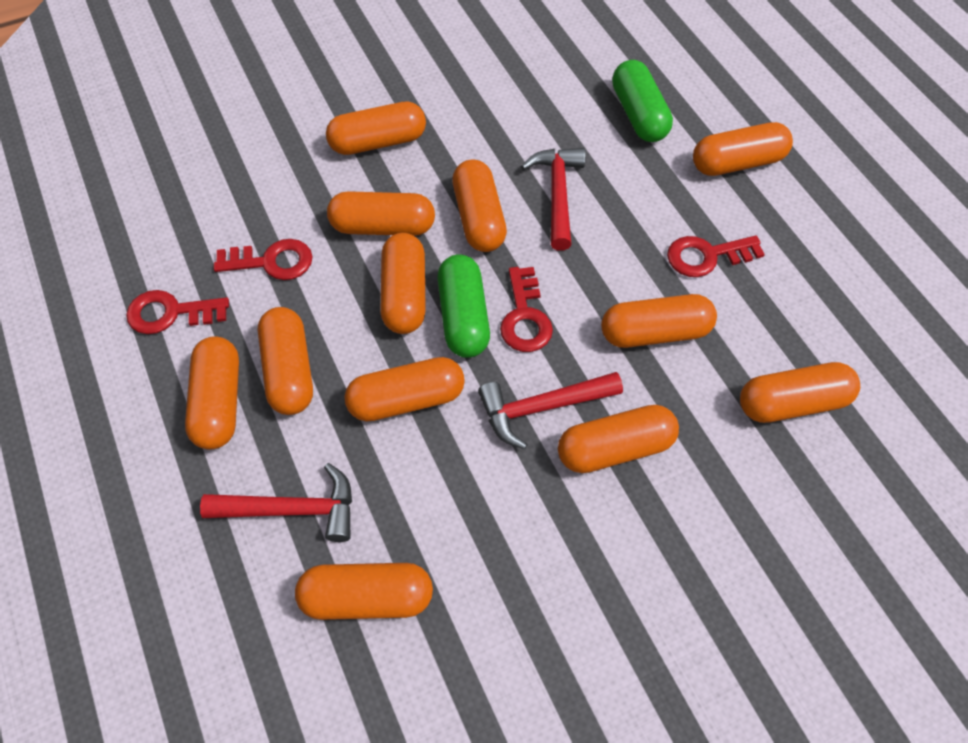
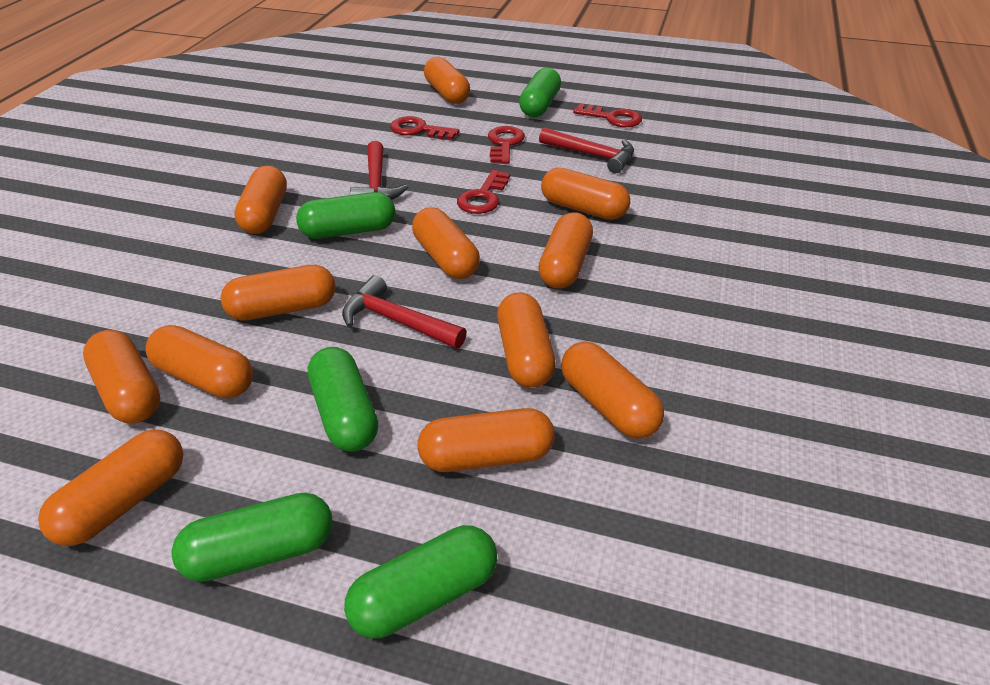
green capsule: 2 -> 5

